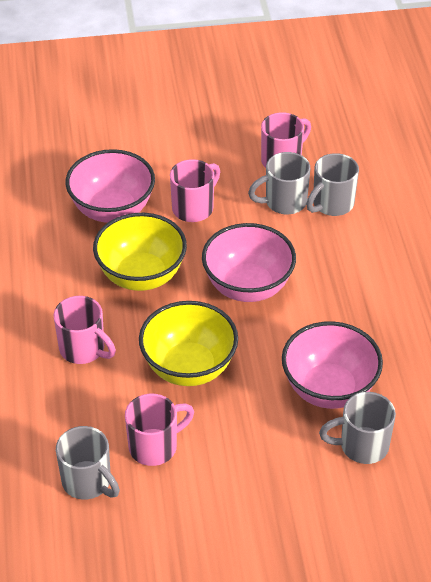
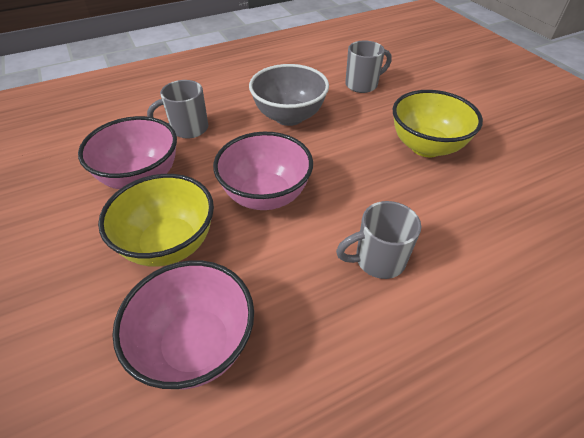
grey bowl: 0 -> 1
grey mug: 4 -> 3
pink mug: 4 -> 0

